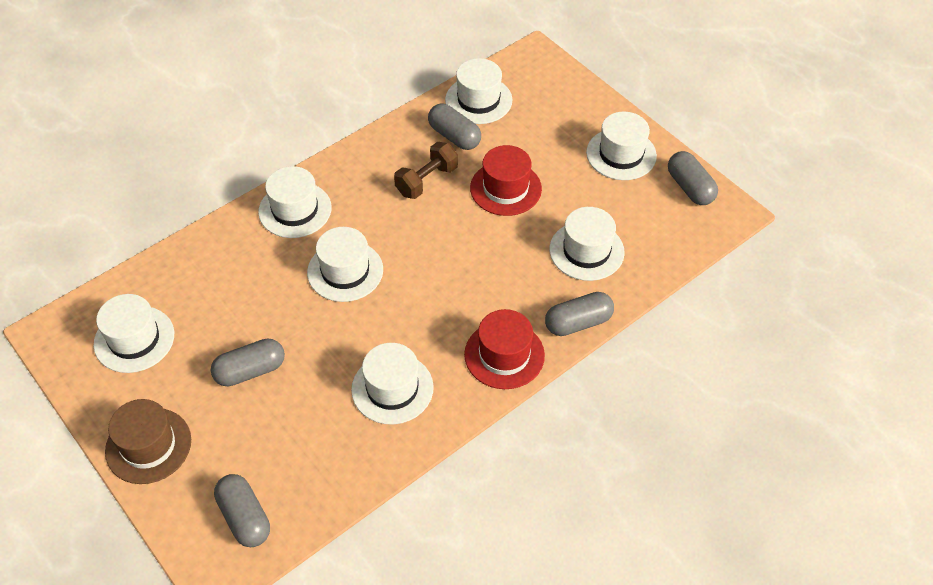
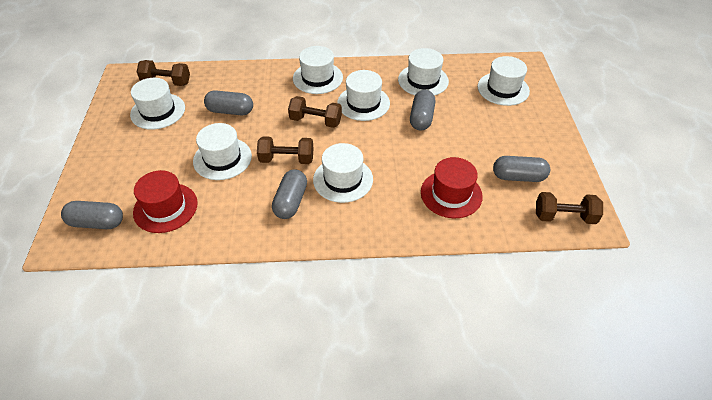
brown dumbbell: 1 -> 4
brown hat: 1 -> 0

